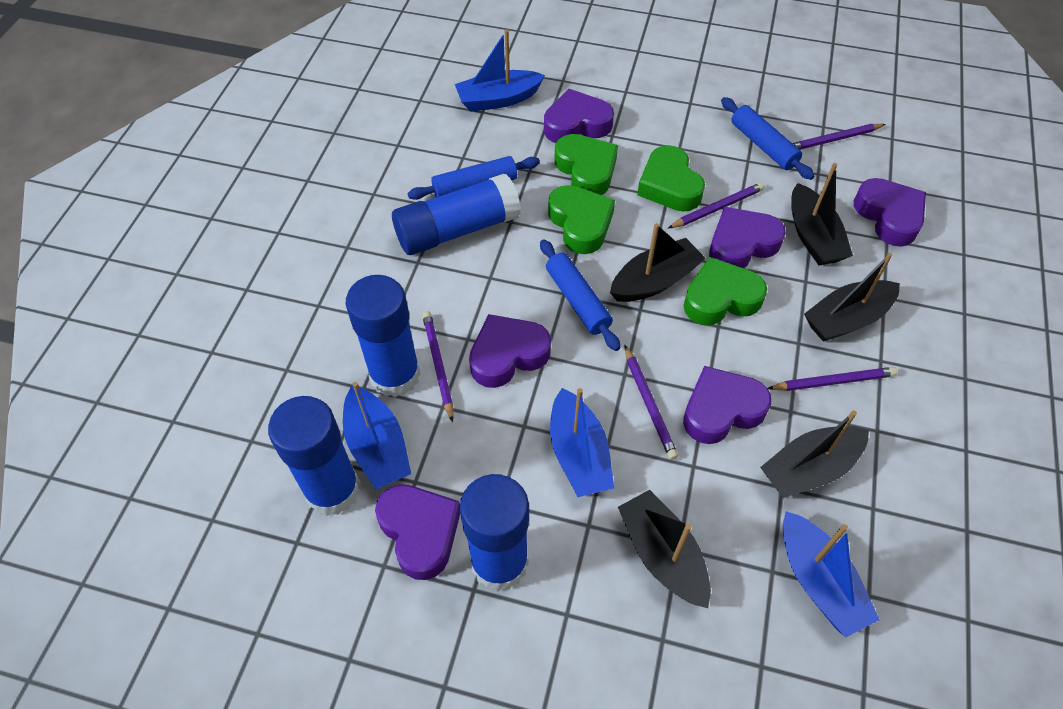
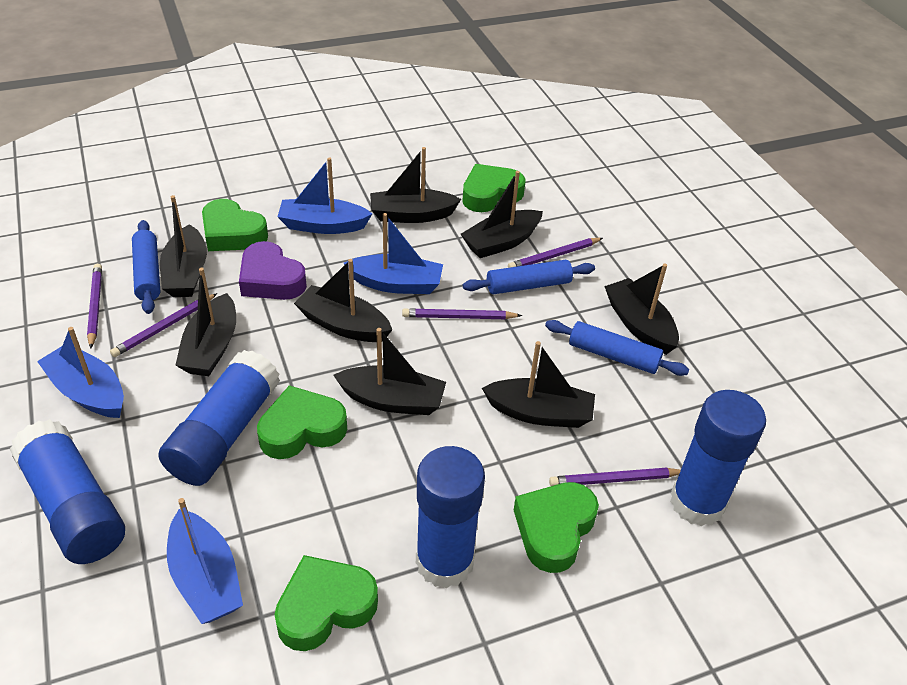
black boat: 5 -> 8
green heart: 4 -> 5
purple heart: 6 -> 1

